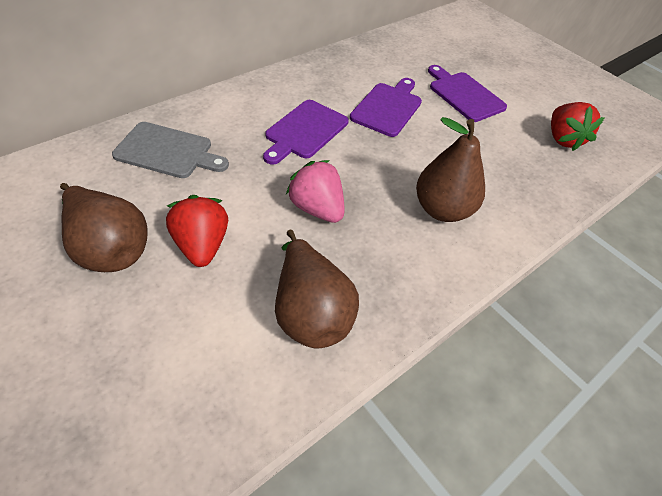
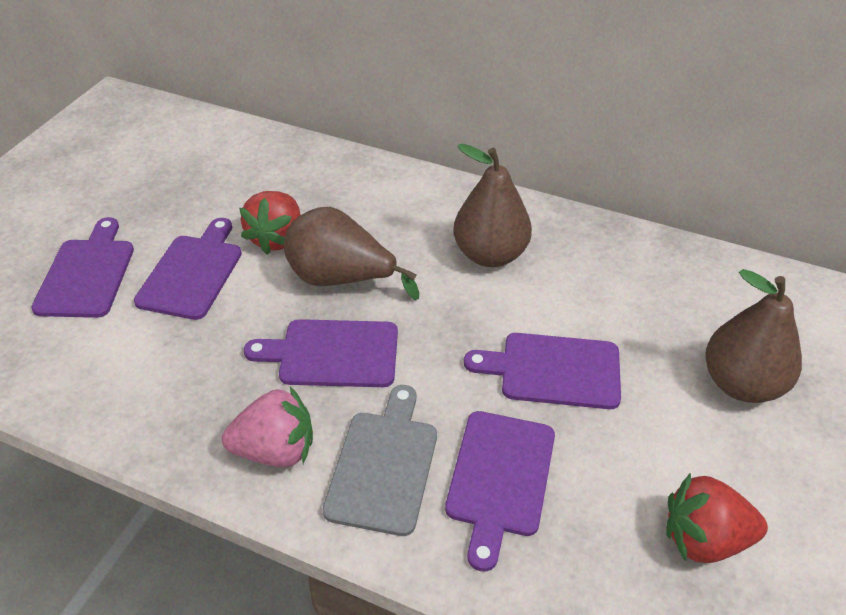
purple cutting board: 3 -> 5

